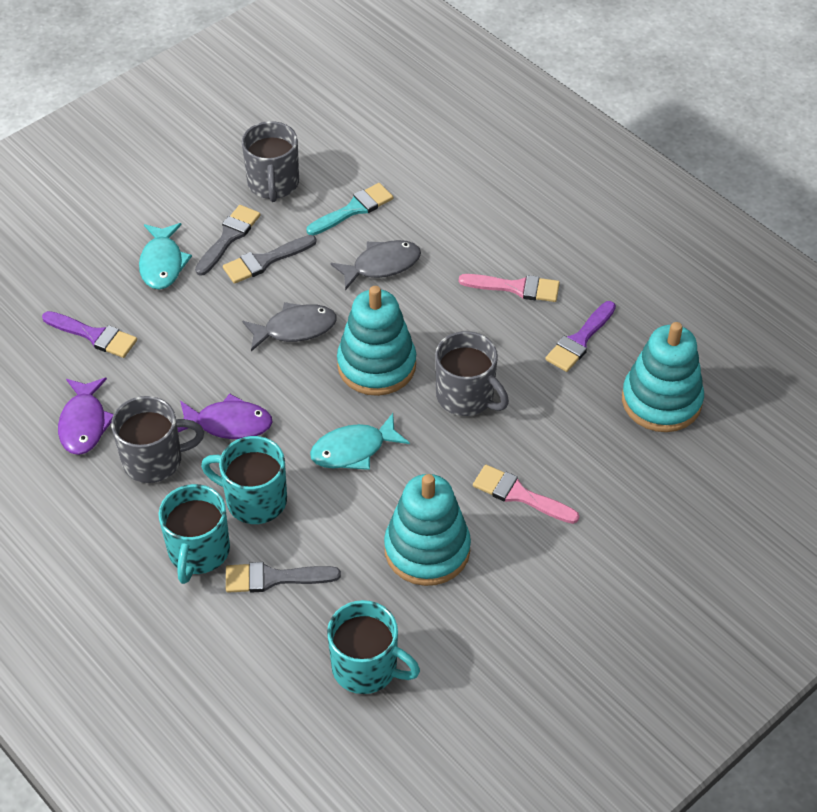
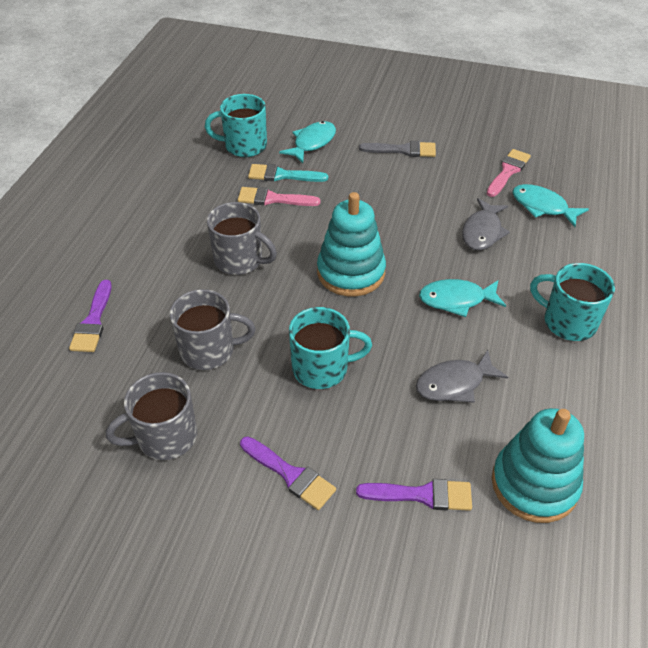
grey brush: 3 -> 1
purple brush: 2 -> 3
purple fish: 2 -> 0
turquoise fish: 2 -> 3
turquoise stacking toy: 3 -> 2

